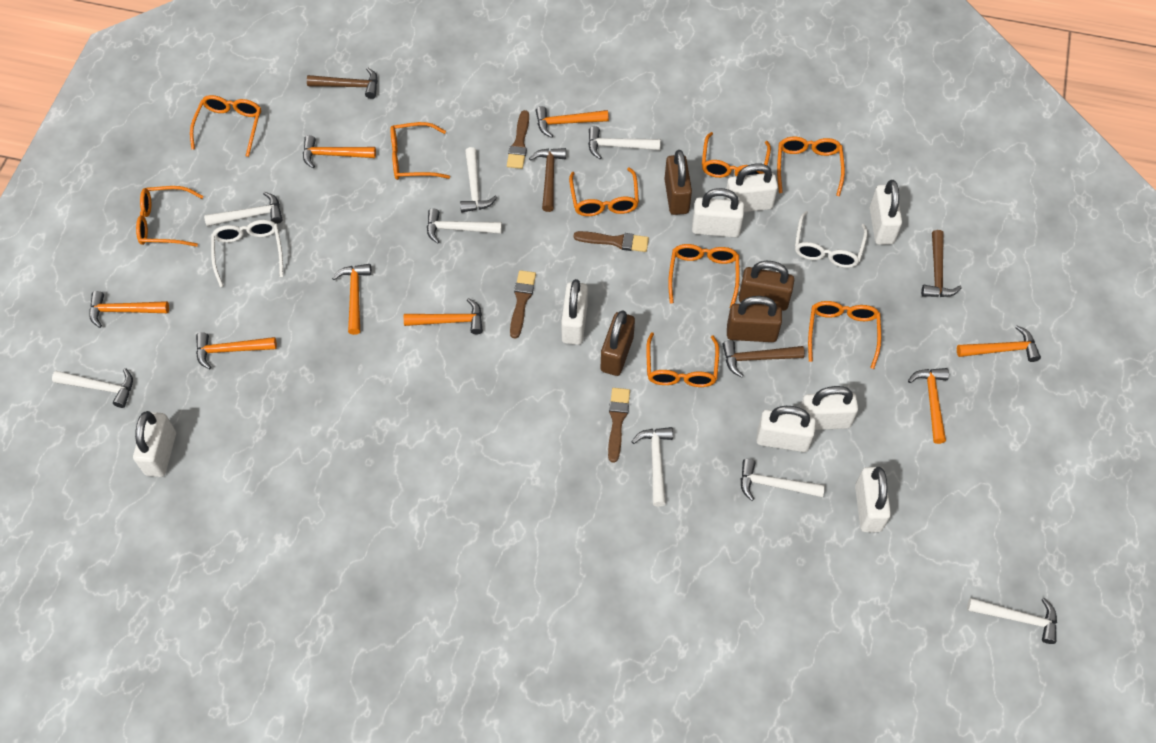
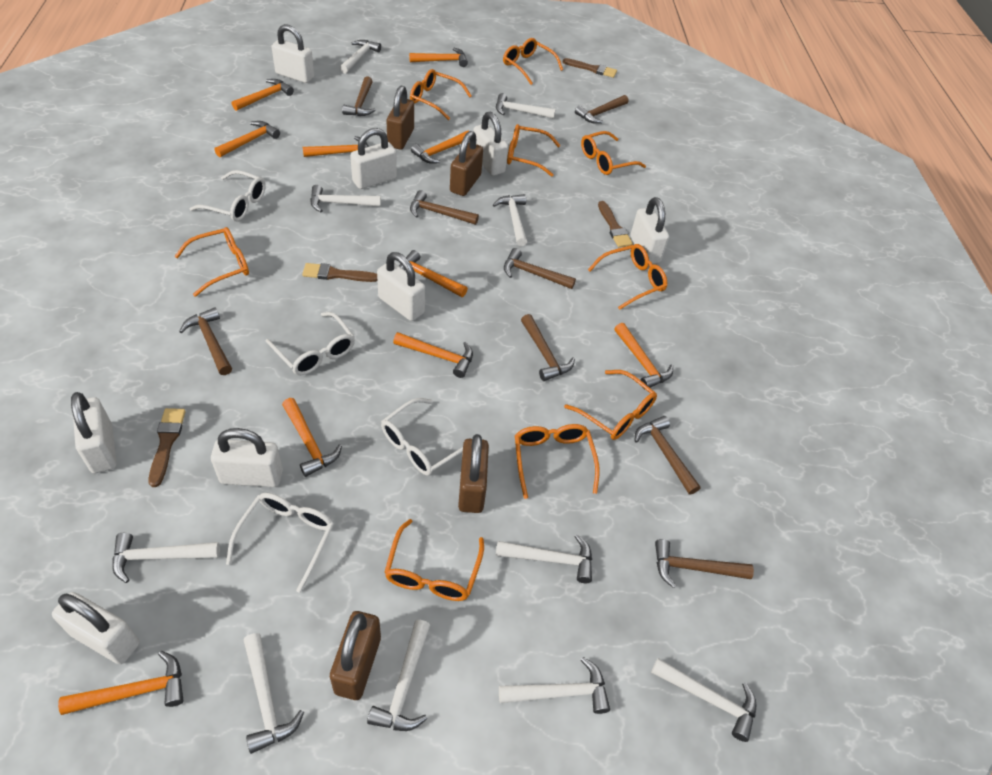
brown hammer: 4 -> 8
orange hammer: 8 -> 10
white glasses: 2 -> 4
white hammer: 8 -> 10

